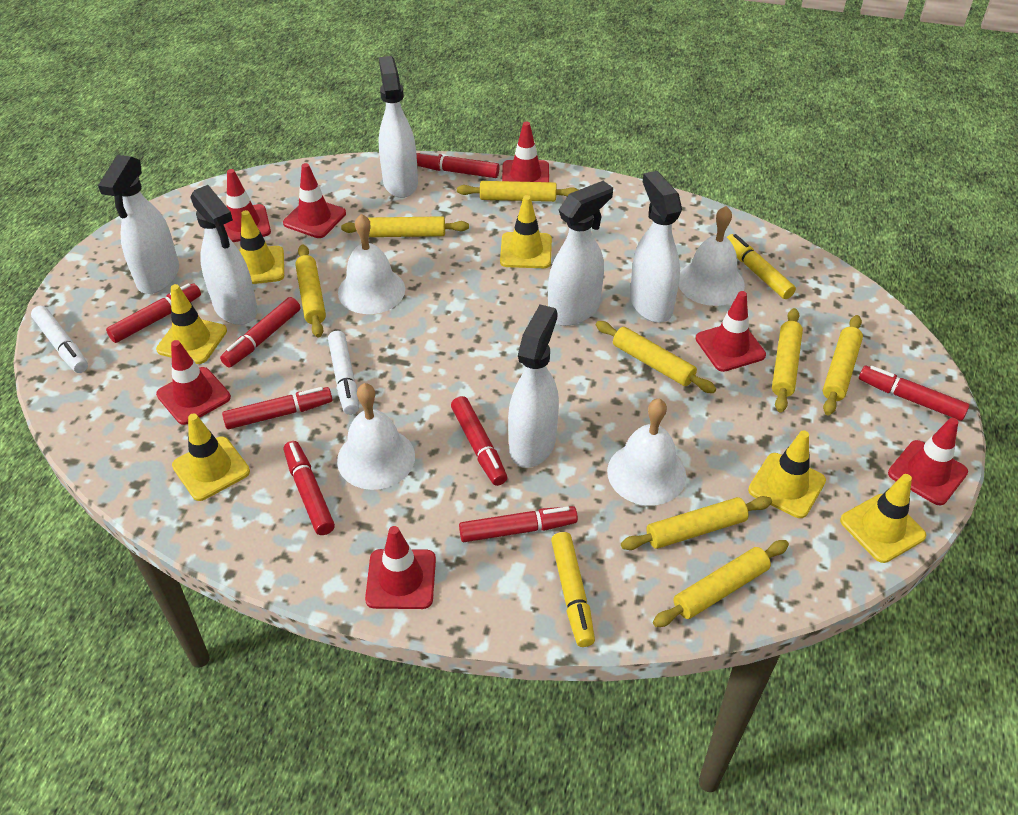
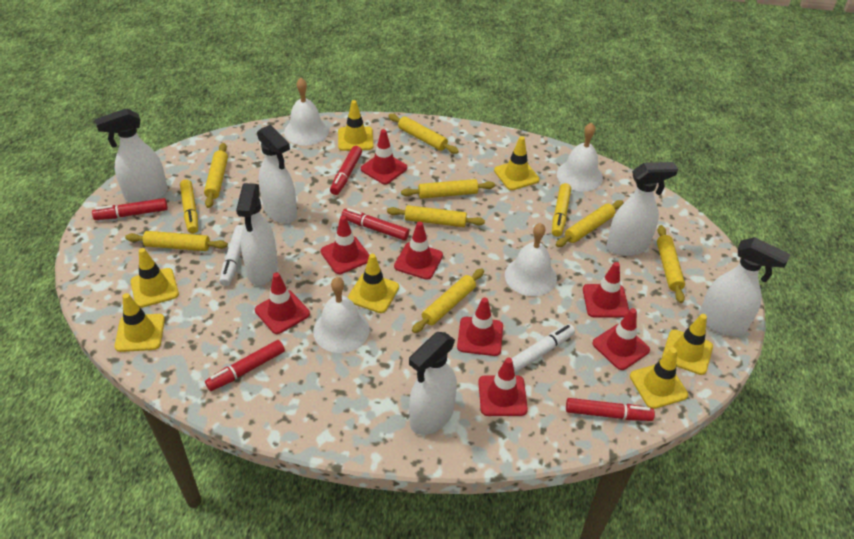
red marker: 8 -> 5
red traffic cone: 7 -> 8
yellow traffic cone: 6 -> 7

